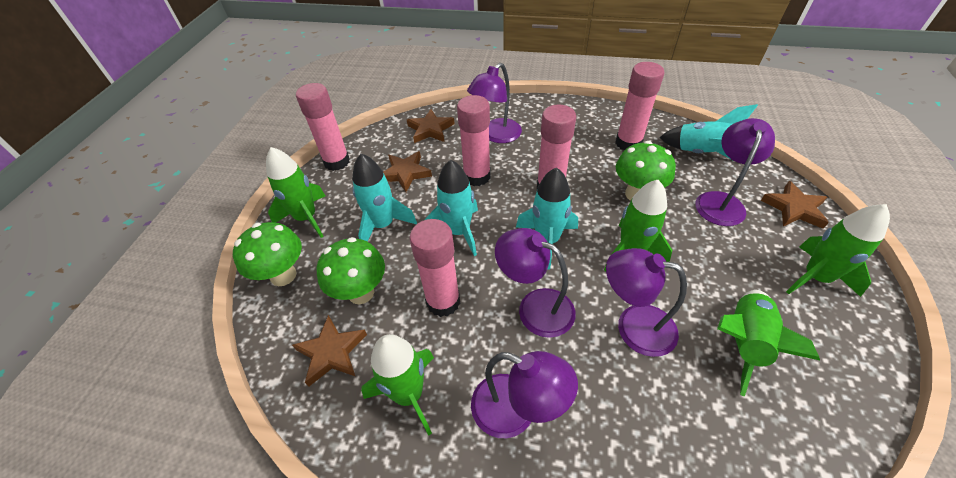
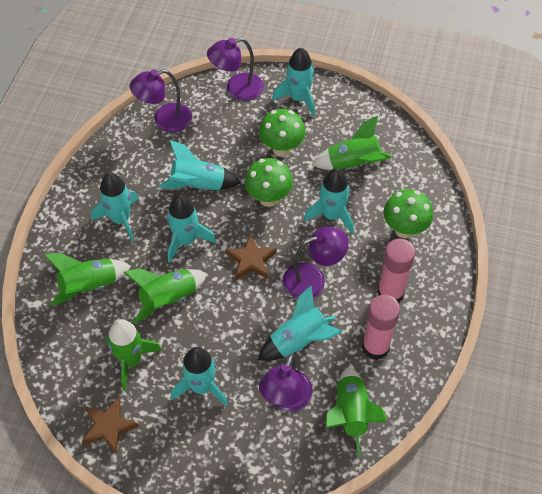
brown star: 4 -> 2
pink glue stick: 5 -> 2
purple lamp: 5 -> 4
turquoise rocket: 4 -> 7

